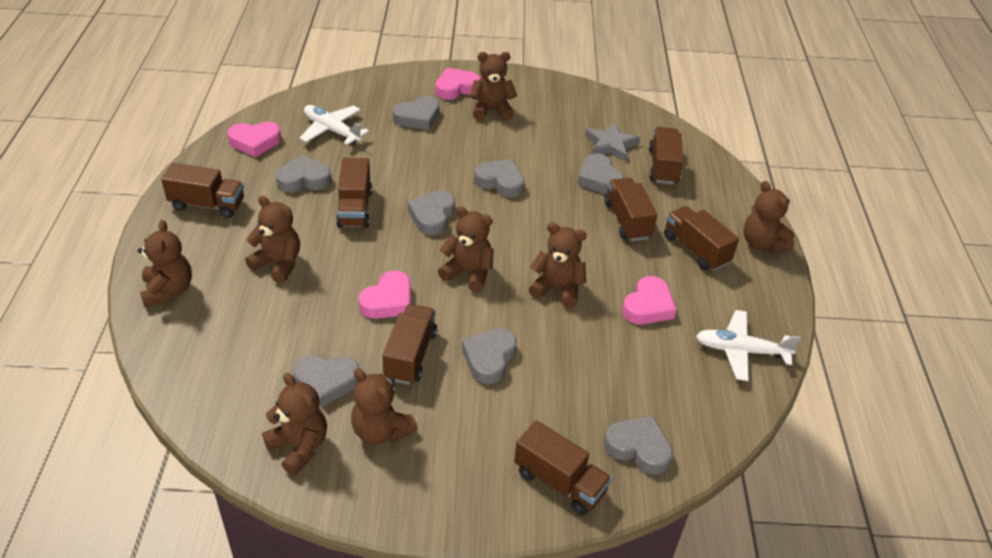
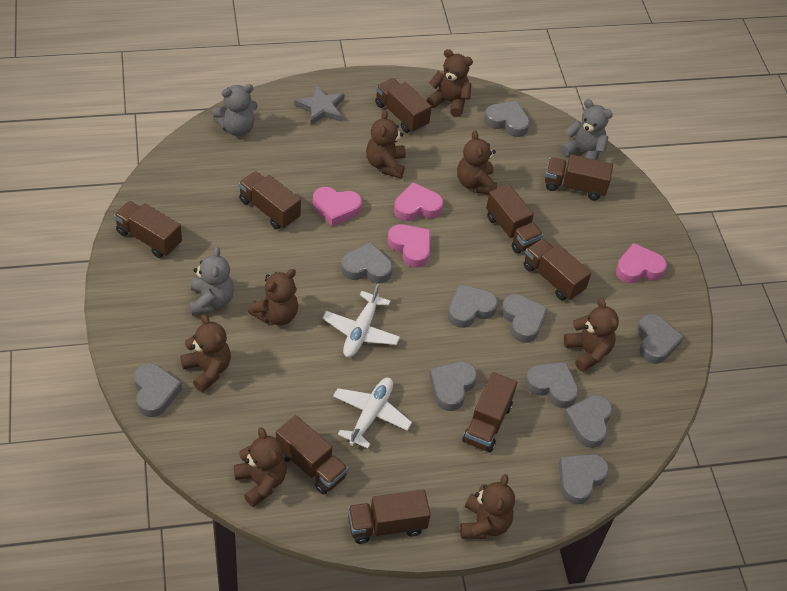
brown truck: 7 -> 9
grey heart: 8 -> 10
grey teddy bear: 0 -> 3

